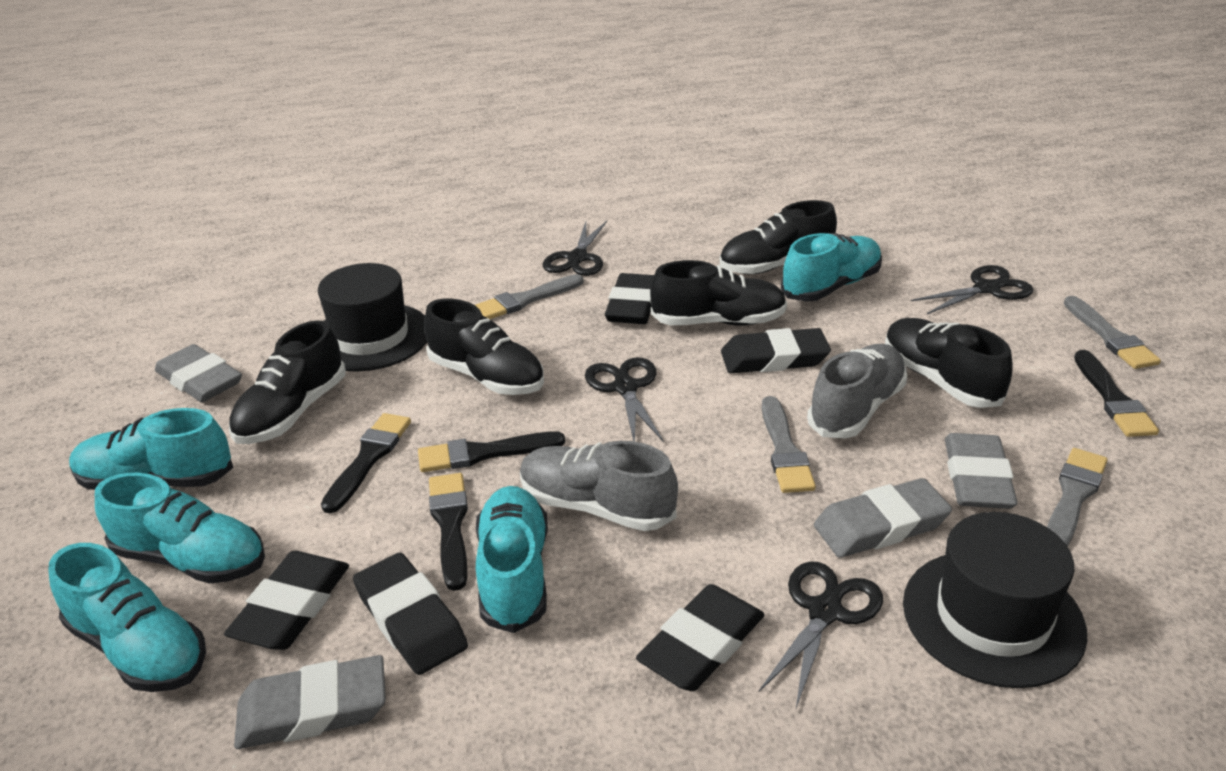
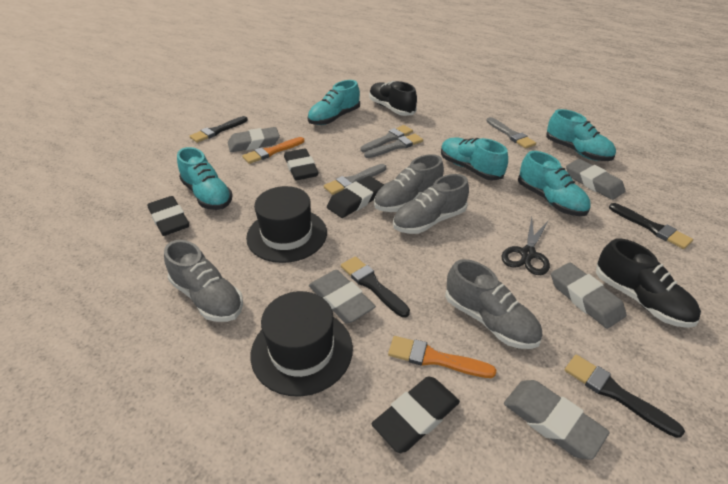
black eraser: 5 -> 4
black scissors: 4 -> 1
black shoe: 5 -> 2
grey eraser: 4 -> 5
grey shoe: 2 -> 4
orange brush: 0 -> 2

